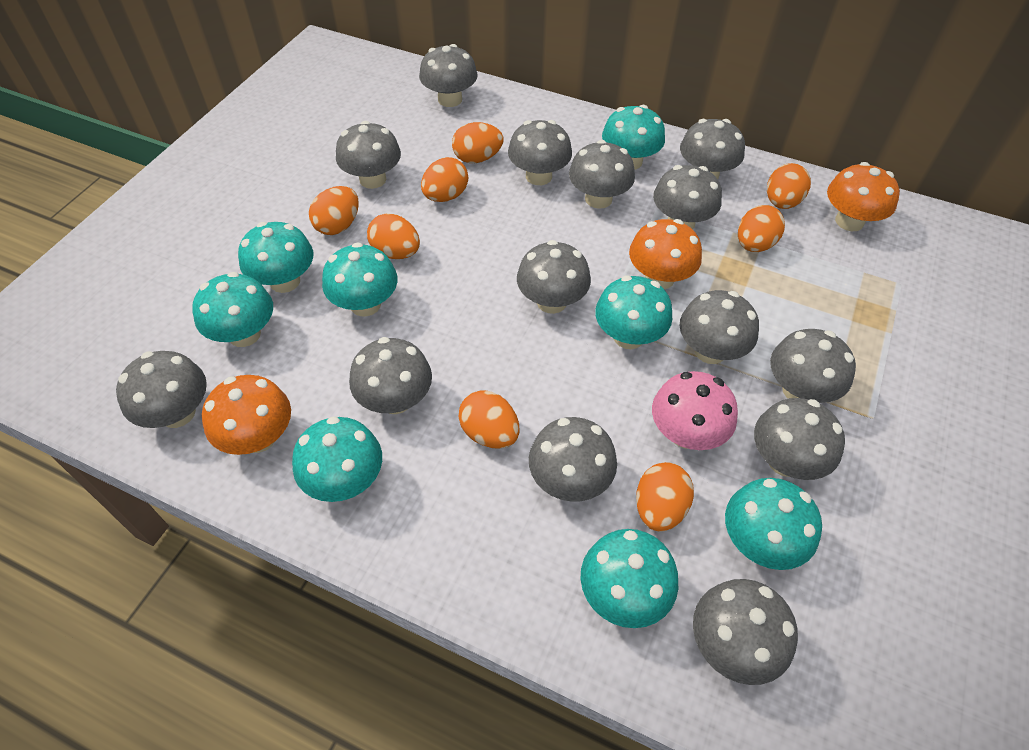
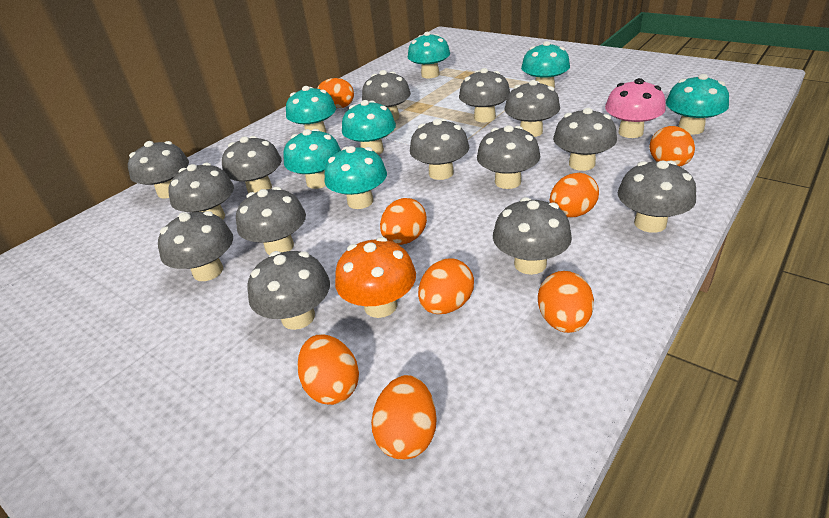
orange mushroom: 3 -> 1
turquoise mushroom: 8 -> 7

